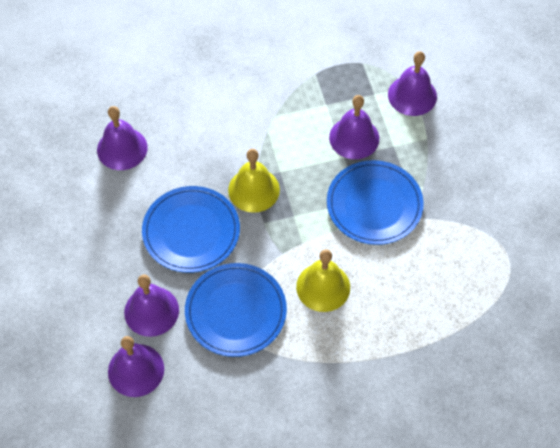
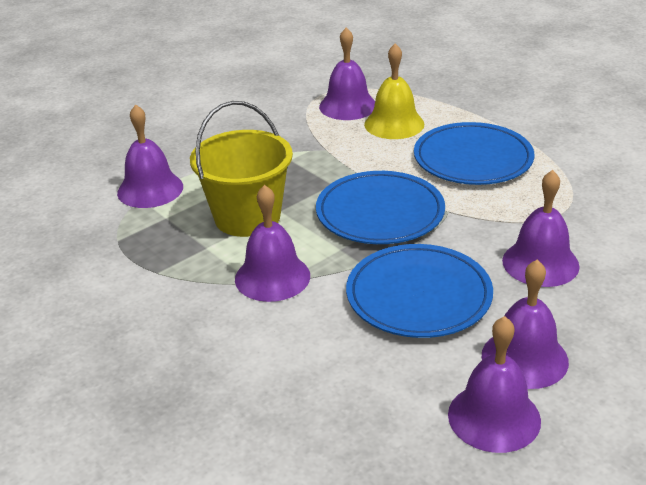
purple bell: 5 -> 6
yellow bell: 2 -> 1
yellow bucket: 0 -> 1

